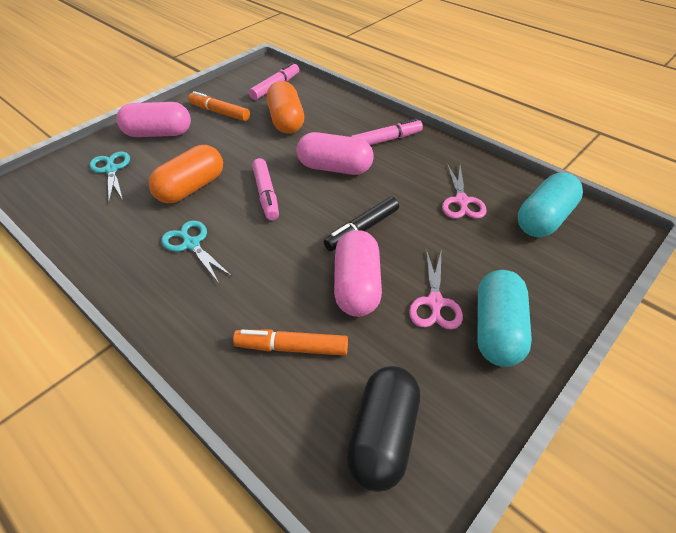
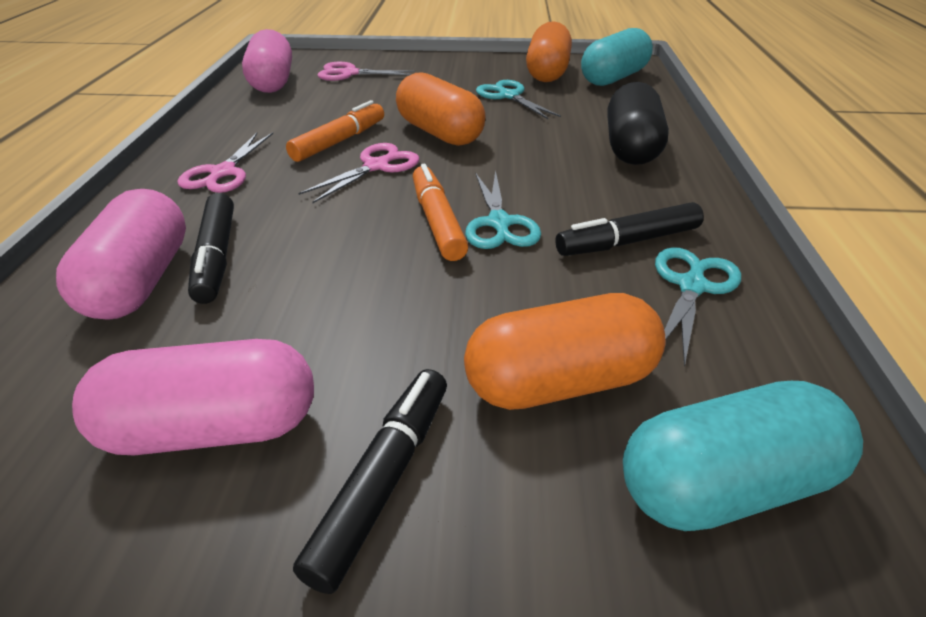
black marker: 1 -> 3
orange capsule: 2 -> 3
pink marker: 3 -> 0
pink scissors: 2 -> 3
turquoise scissors: 2 -> 3

